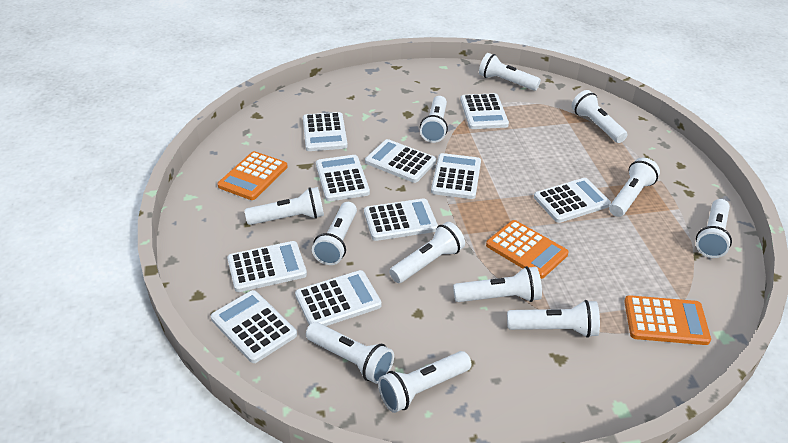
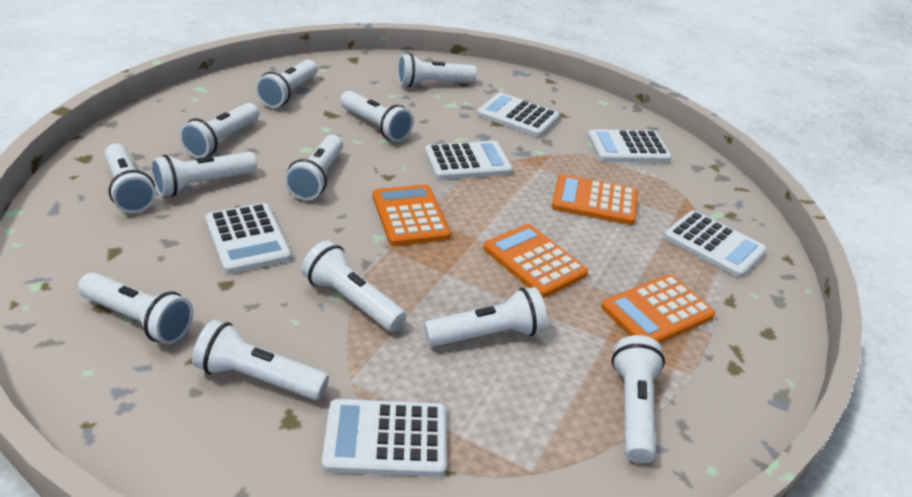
orange calculator: 3 -> 4
white calculator: 10 -> 6

